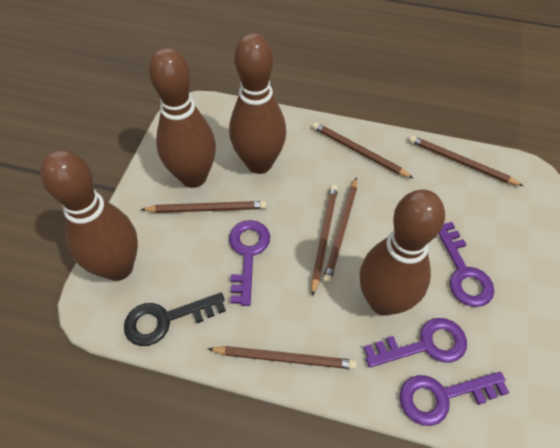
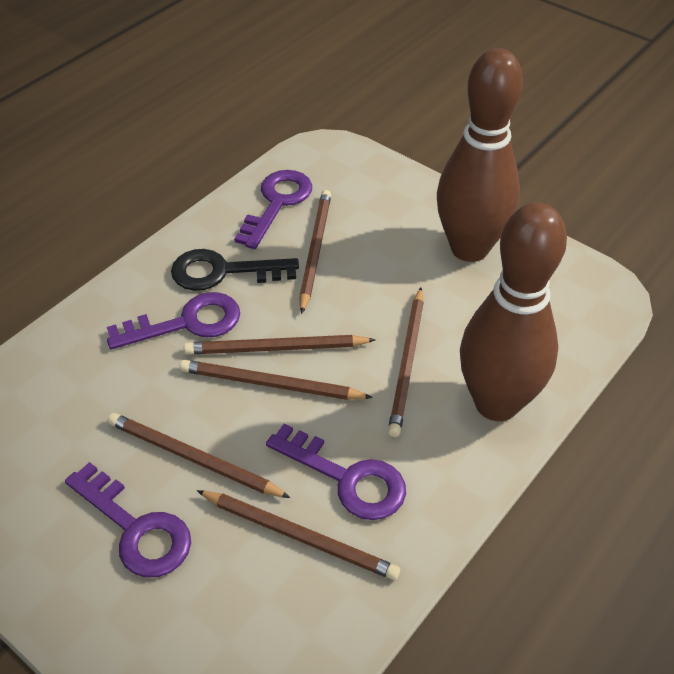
brown bowling pin: 4 -> 2

